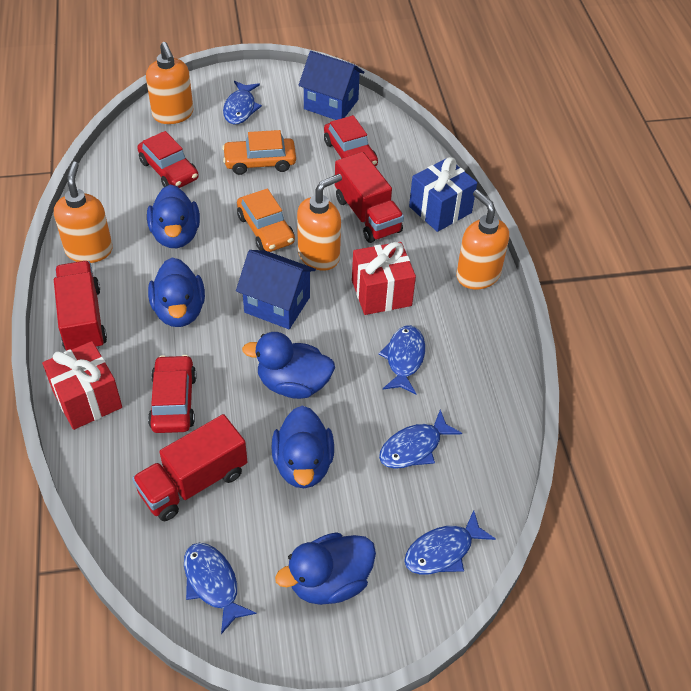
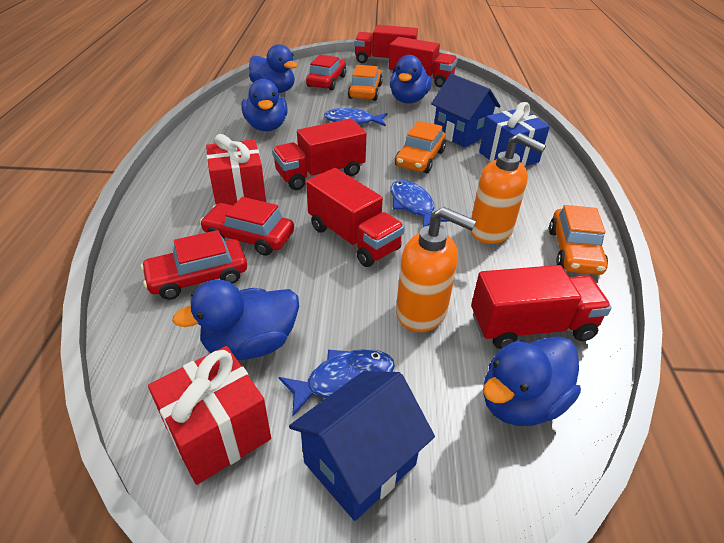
blue fish: 5 -> 3
orange car: 2 -> 3
orange soap dispenser: 4 -> 2
red truck: 3 -> 5

